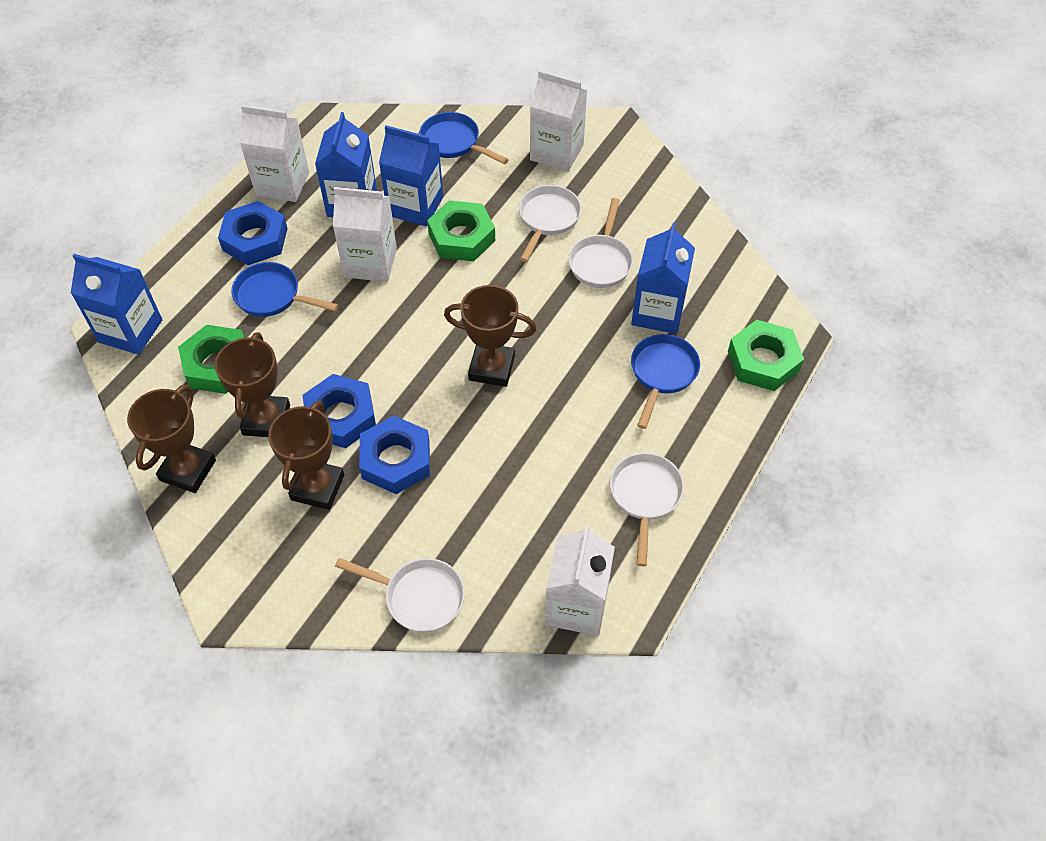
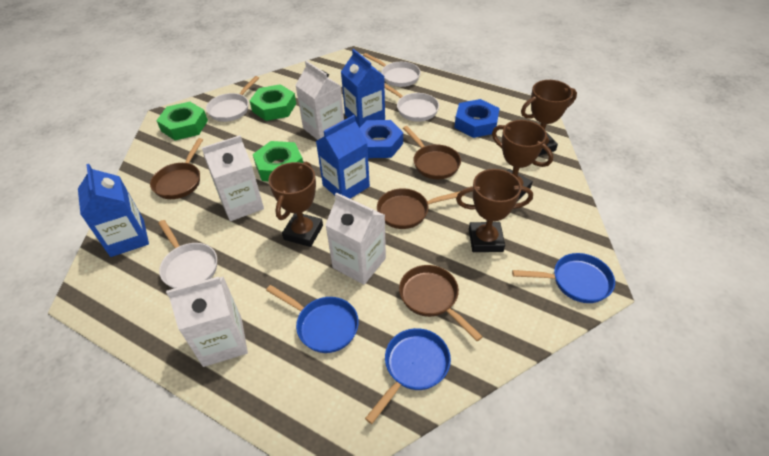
blue carton: 4 -> 3
blue nut: 3 -> 2
brown pan: 0 -> 4

